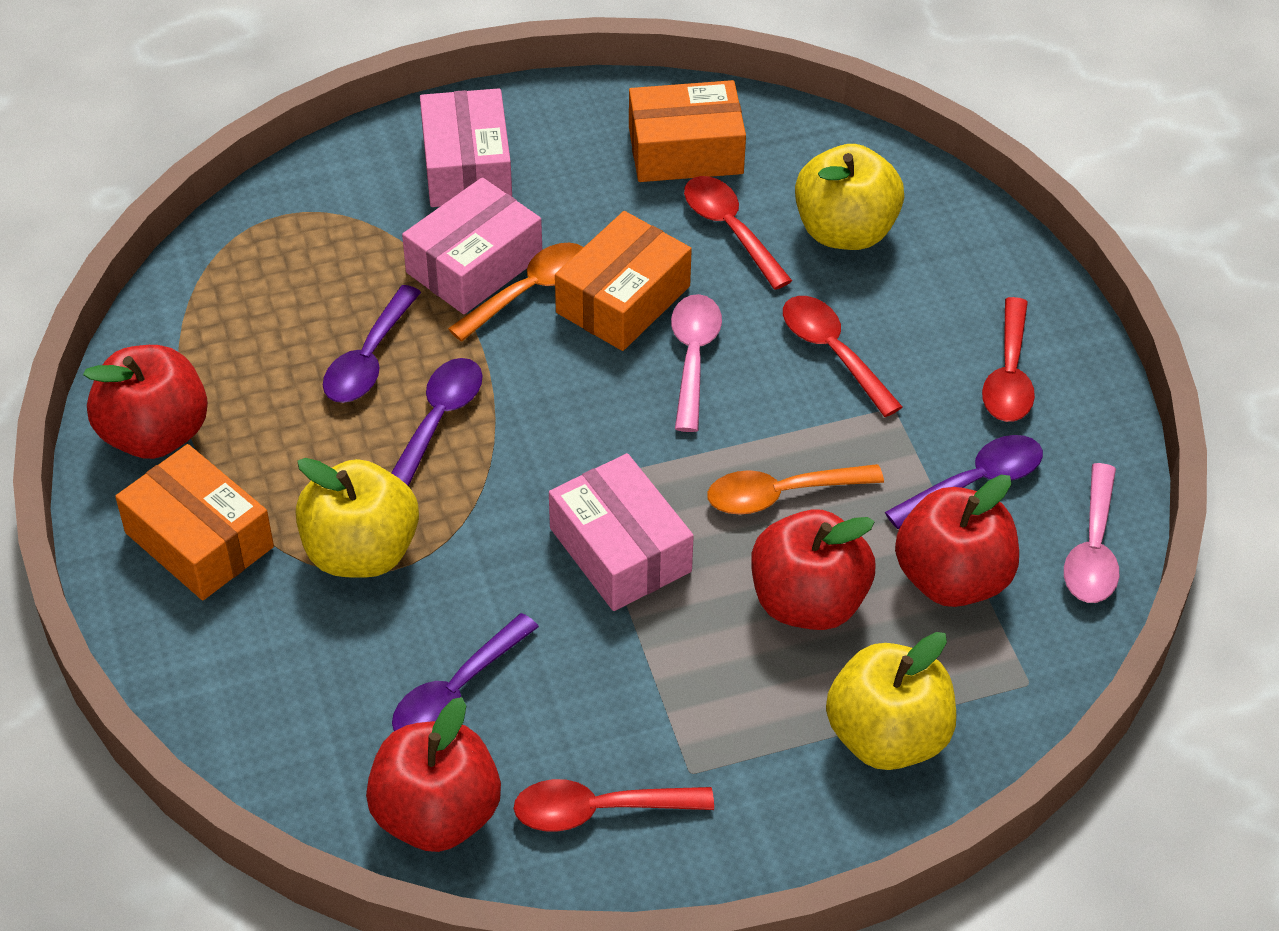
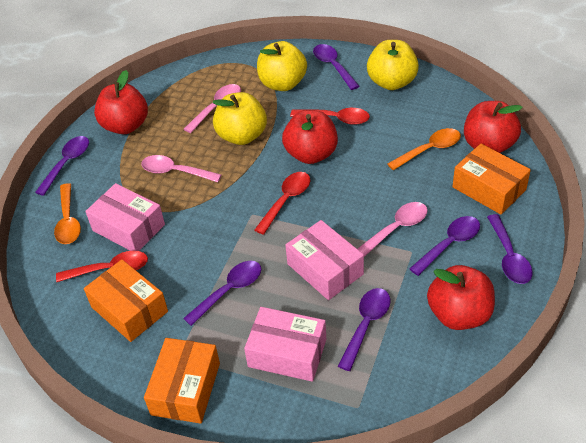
pink spoon: 2 -> 3
purple spoon: 4 -> 6
red spoon: 4 -> 3

